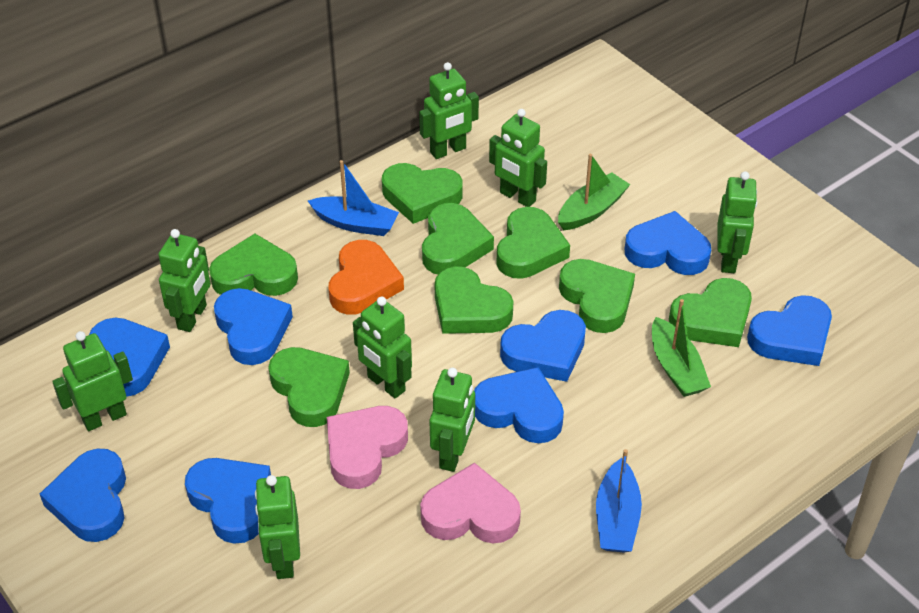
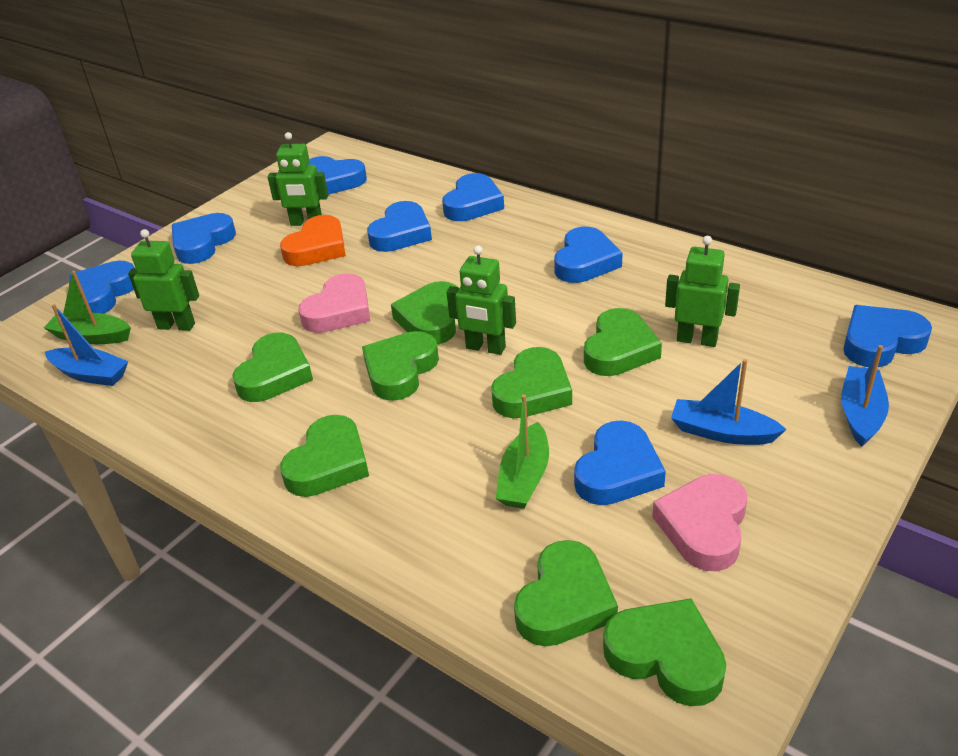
blue boat: 2 -> 3
green robot: 8 -> 4

